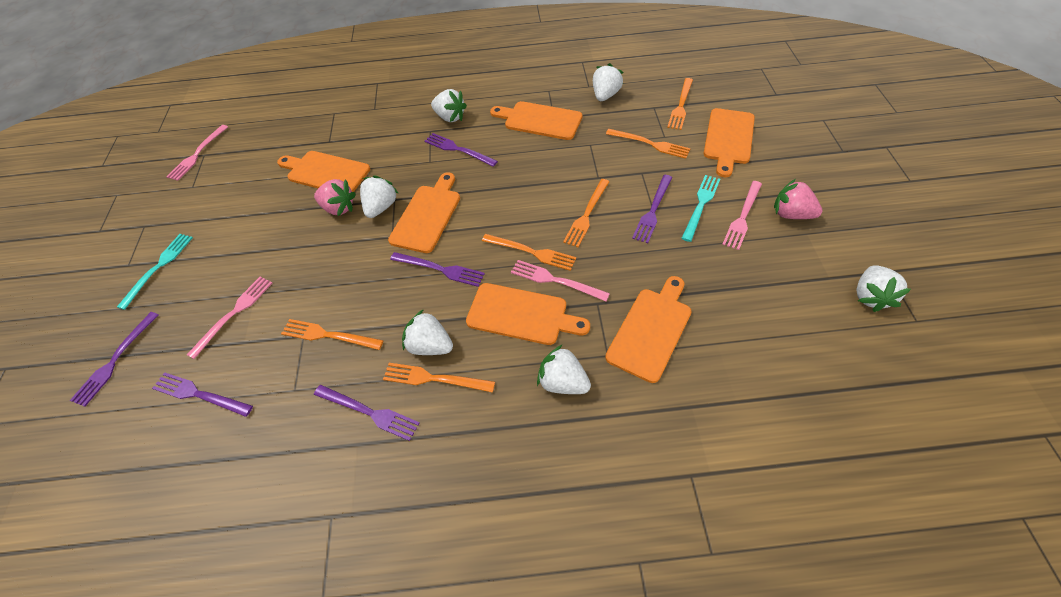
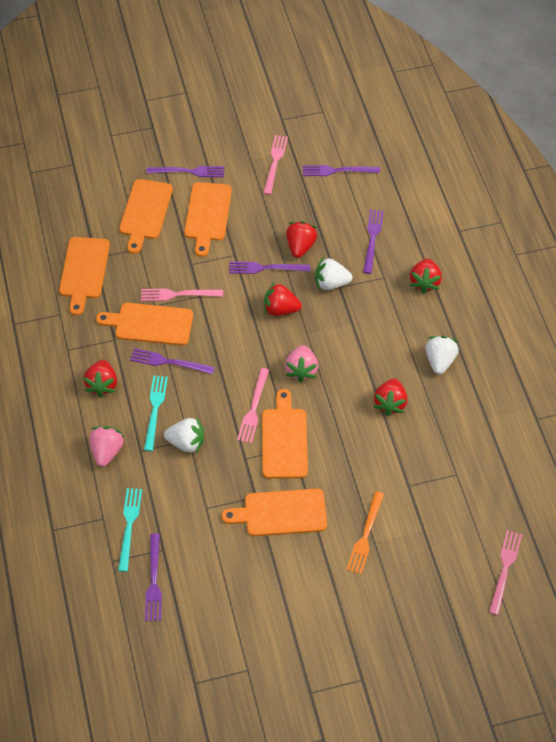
orange fork: 6 -> 1
red strawberry: 0 -> 5
white strawberry: 6 -> 3

